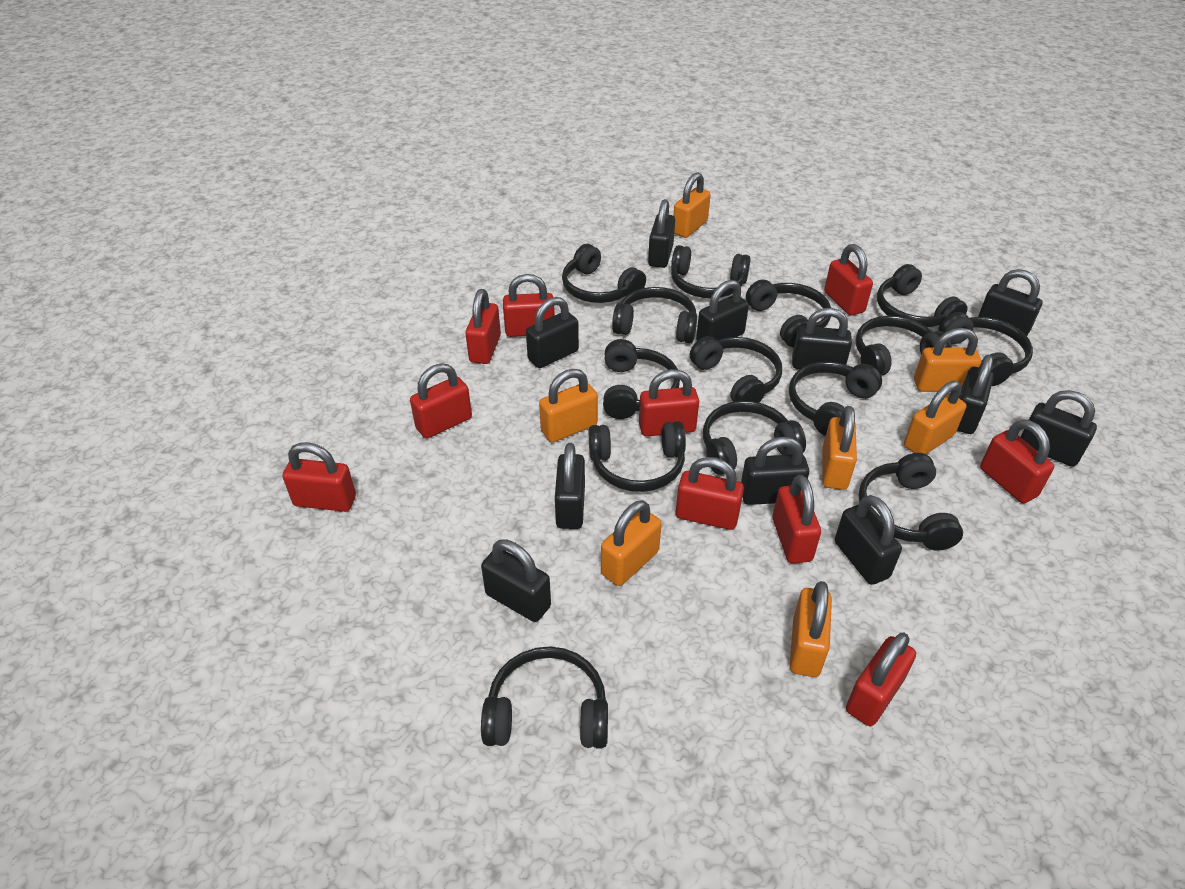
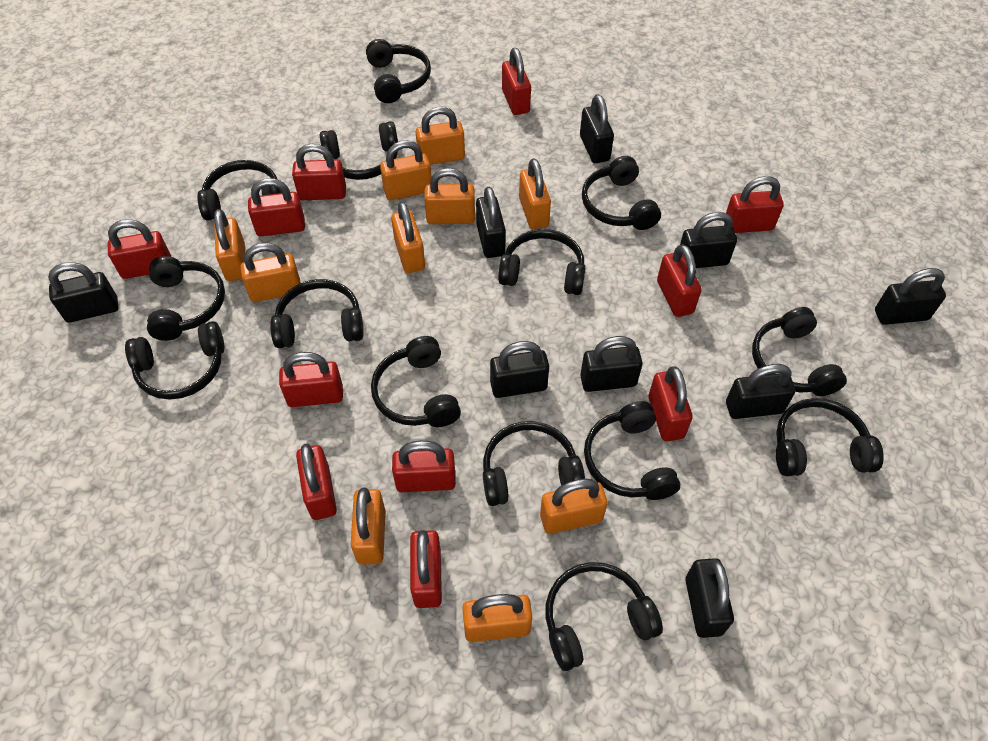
black padlock: 11 -> 9
orange padlock: 7 -> 10
red padlock: 10 -> 11

